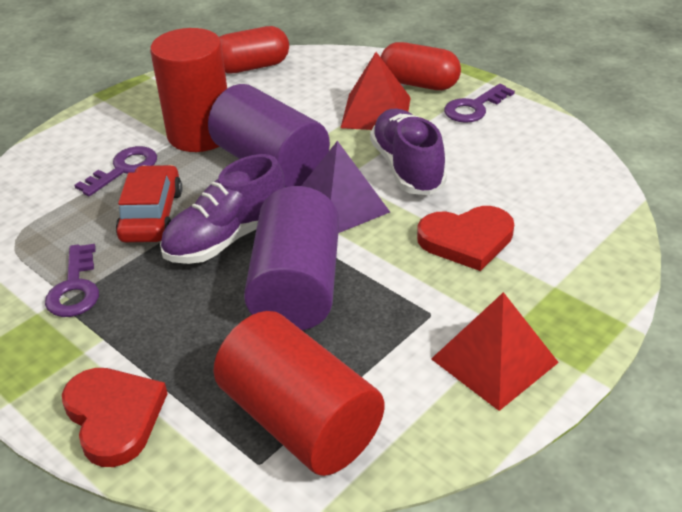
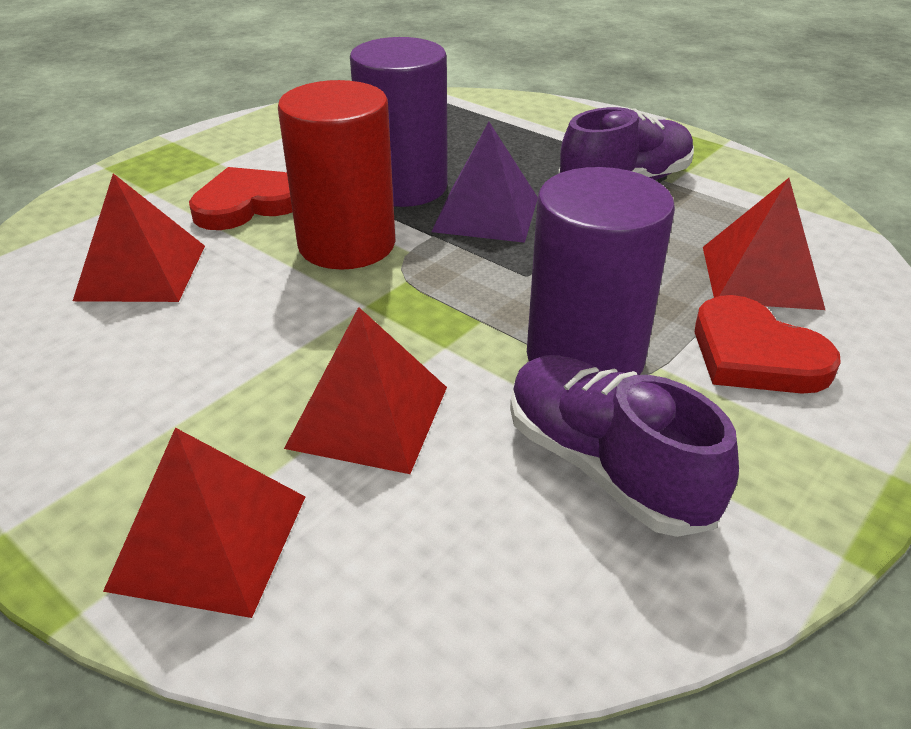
purple key: 3 -> 0
red capsule: 2 -> 0
red car: 1 -> 0
red cylinder: 2 -> 1
red pyramid: 2 -> 4

